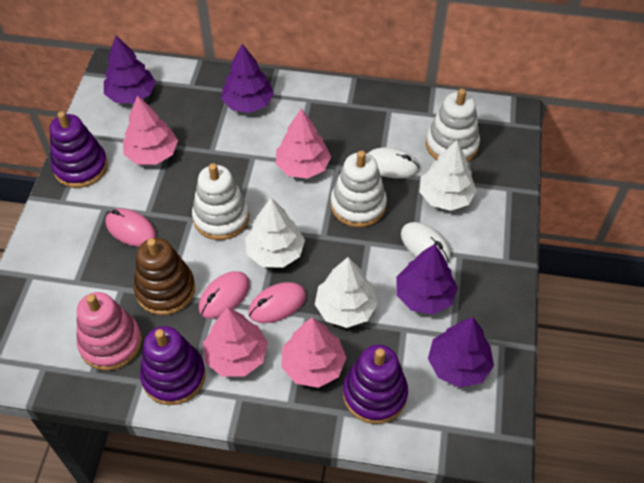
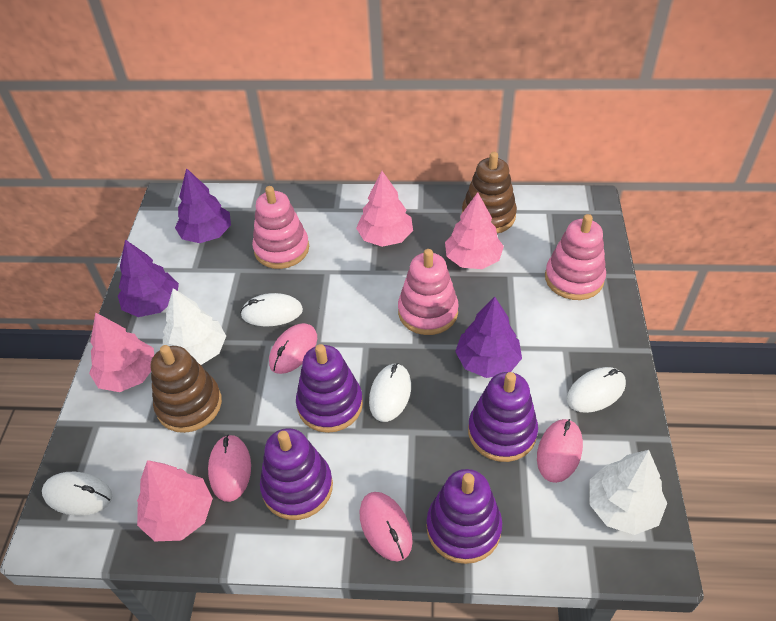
brown stacking toy: 1 -> 2
pink mouse: 3 -> 4
pink stacking toy: 1 -> 3
purple stacking toy: 3 -> 4
purple tree: 4 -> 3
white mouse: 2 -> 4
white stacking toy: 3 -> 0
white tree: 3 -> 2

